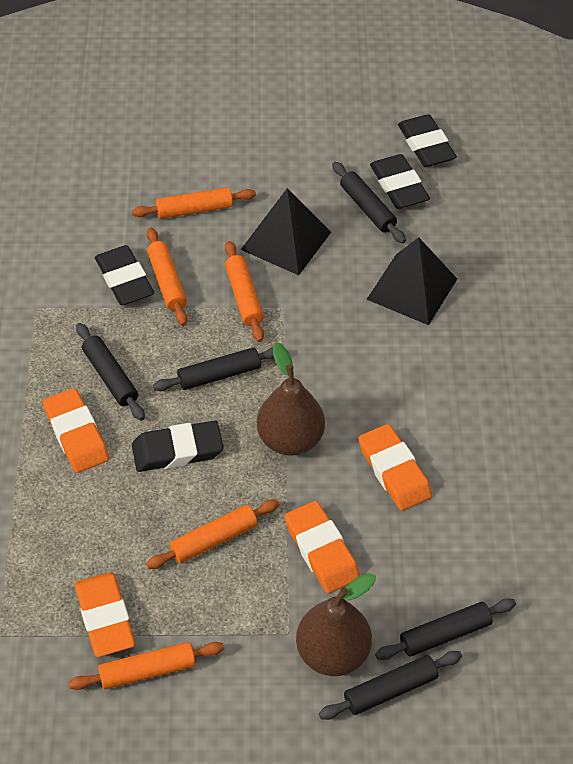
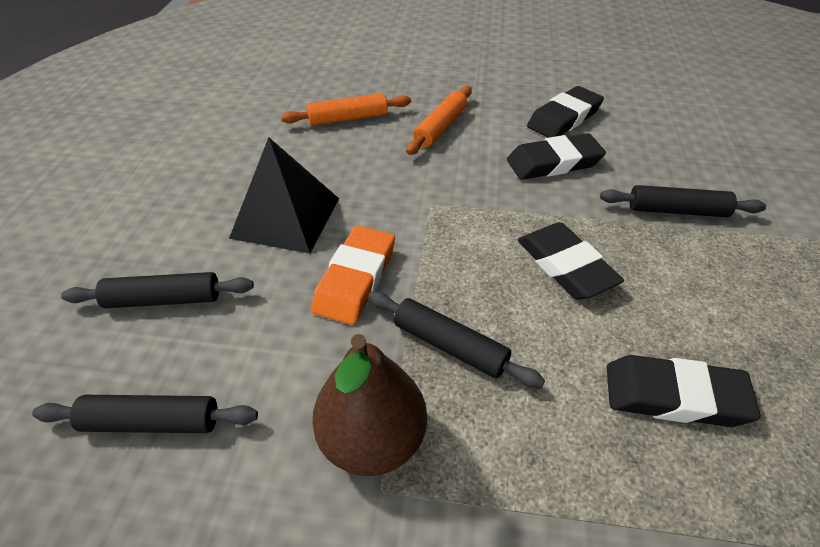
black pyramid: 2 -> 1
black rolling pin: 5 -> 4
brown pear: 2 -> 1
orange eraser: 4 -> 1
orange rolling pin: 5 -> 2

